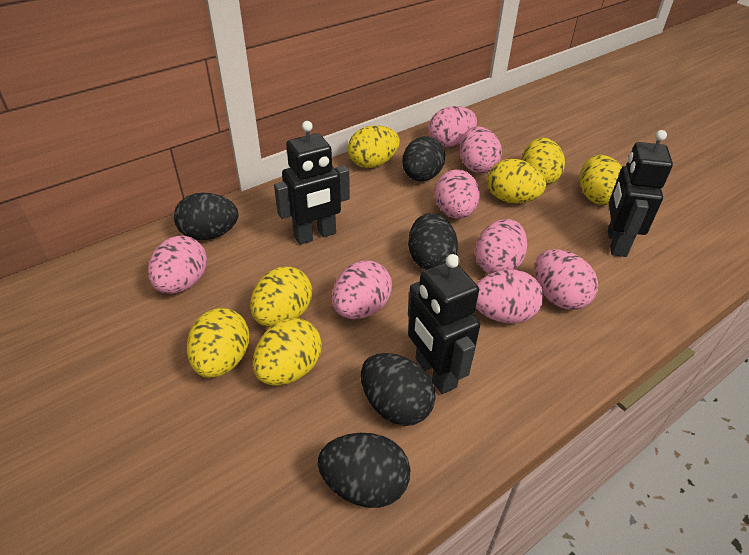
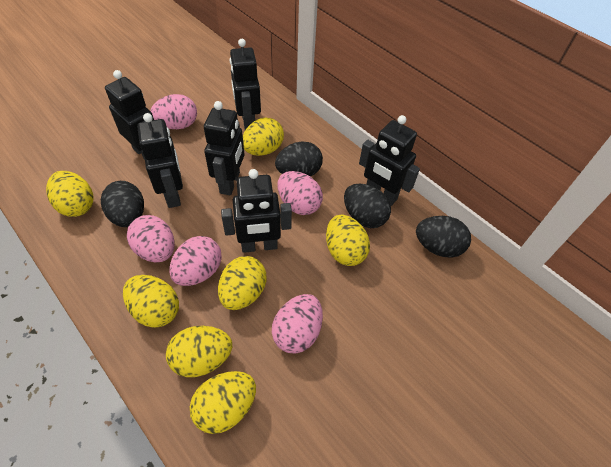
black egg: 5 -> 4
black robot: 3 -> 6
pink egg: 8 -> 5

